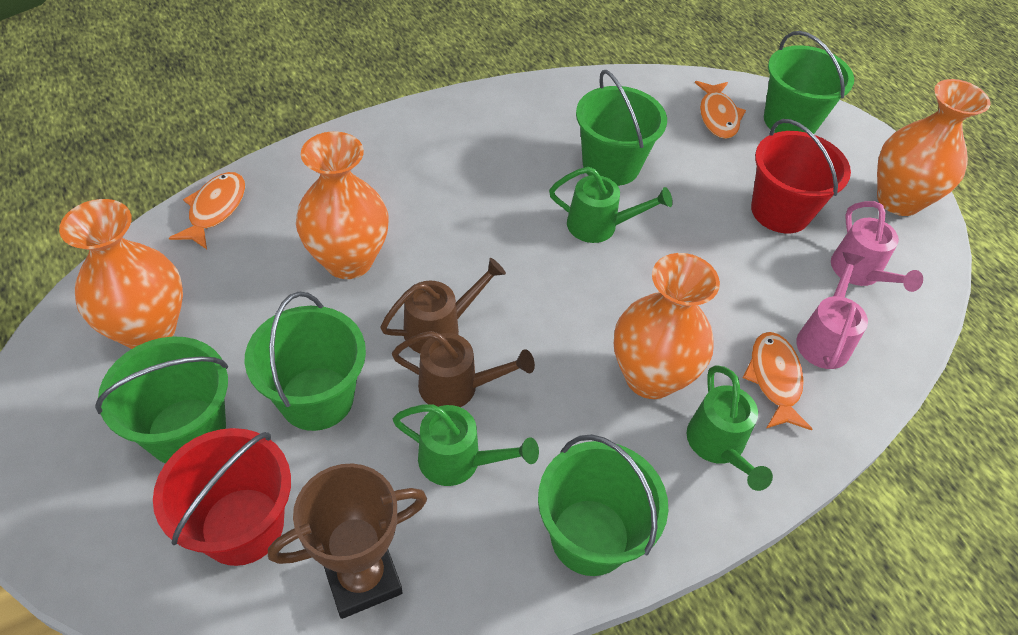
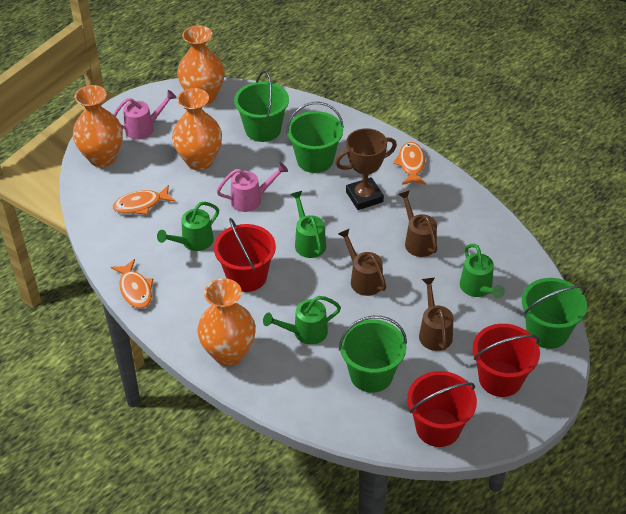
brown watering can: 2 -> 3
green bucket: 5 -> 4
green watering can: 3 -> 4
red bucket: 2 -> 3

